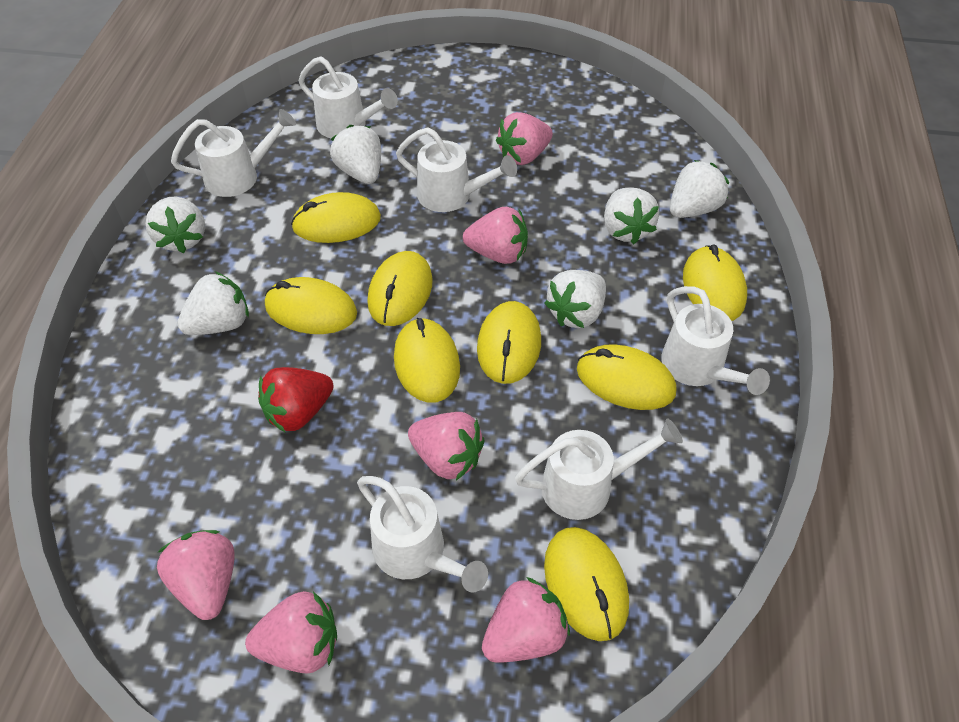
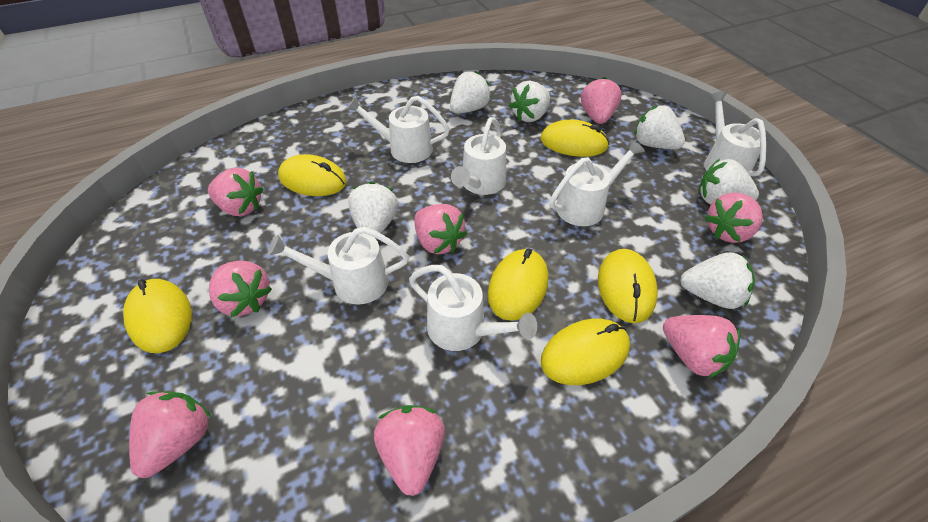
pink strawberry: 6 -> 8
red strawberry: 1 -> 0
yellow mouse: 8 -> 6

